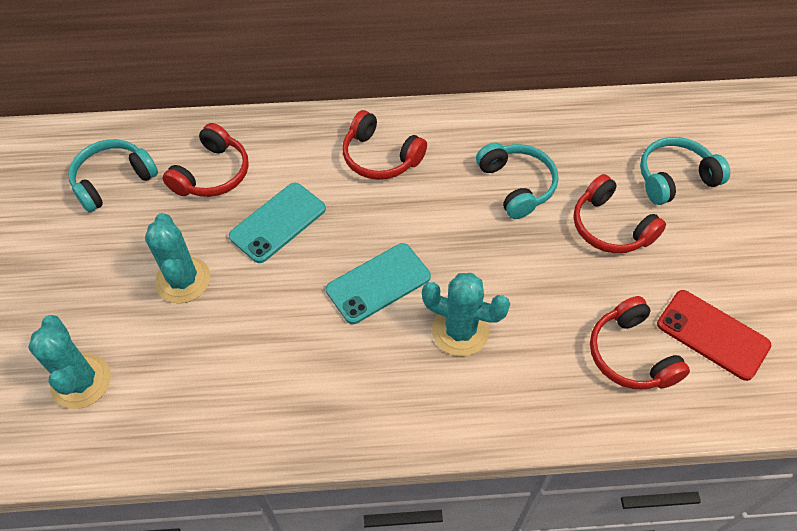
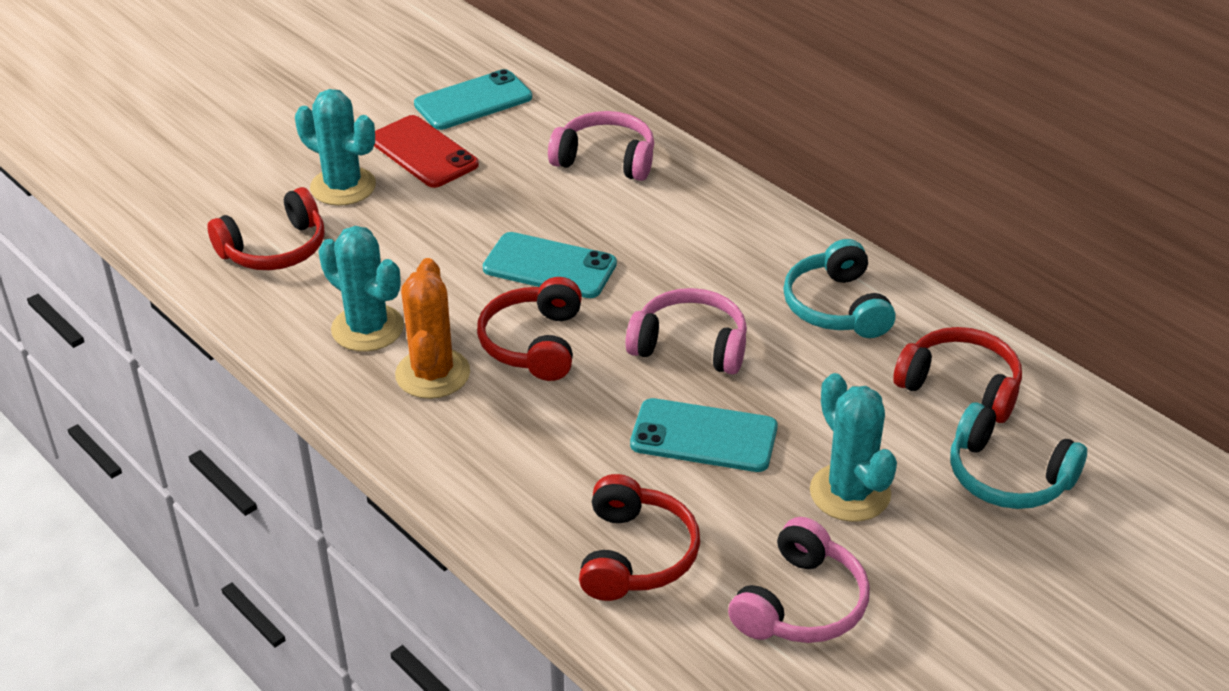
orange cactus: 0 -> 1
pink headphones: 0 -> 3
turquoise headphones: 3 -> 2
turquoise phone: 2 -> 3

